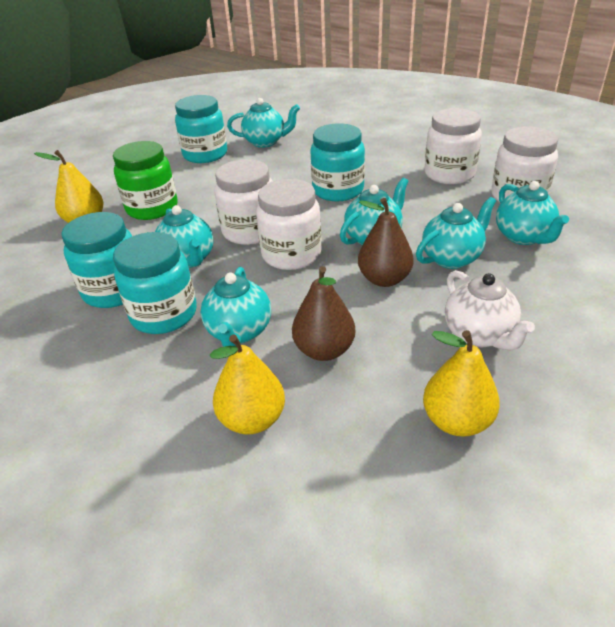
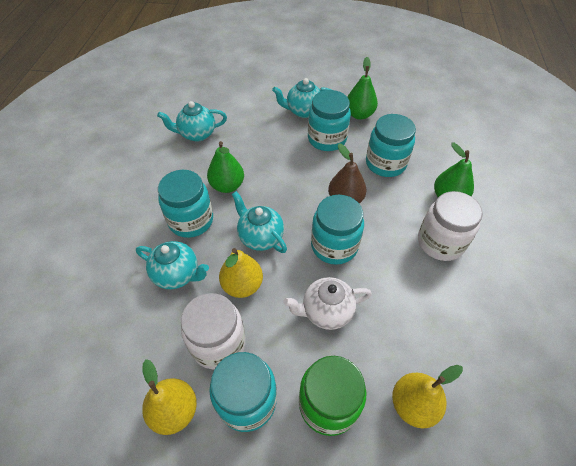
brown pear: 2 -> 1
green pear: 0 -> 3
turquoise jar: 4 -> 5
turquoise teapot: 6 -> 4
white jar: 4 -> 2

